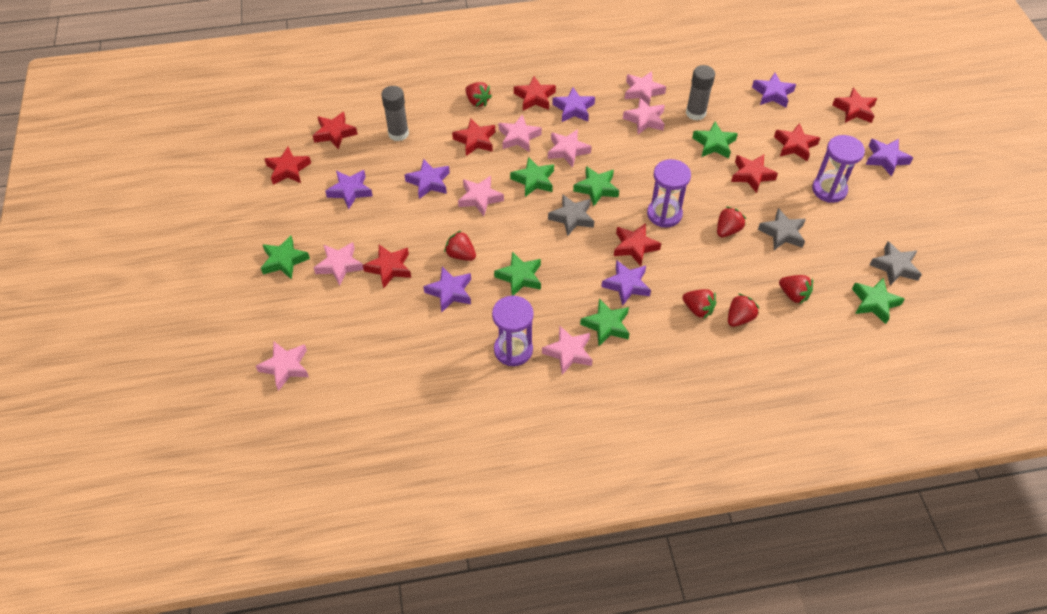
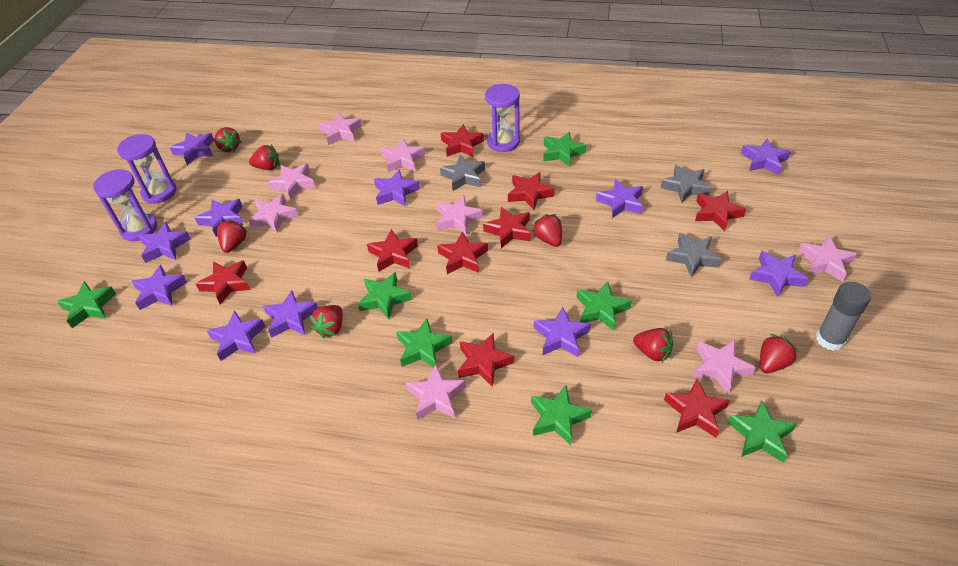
grey glue stick: 2 -> 1
purple star: 7 -> 11
red strawberry: 6 -> 7

